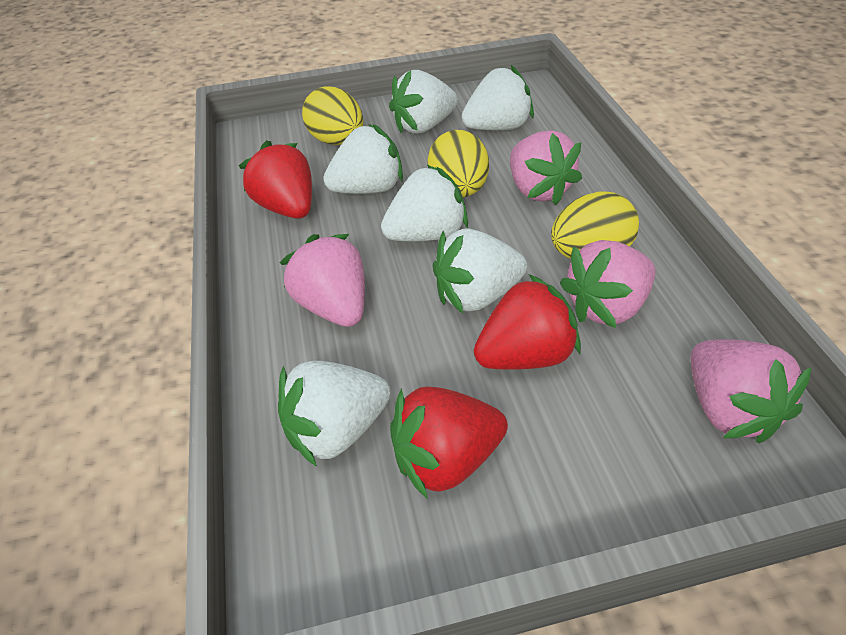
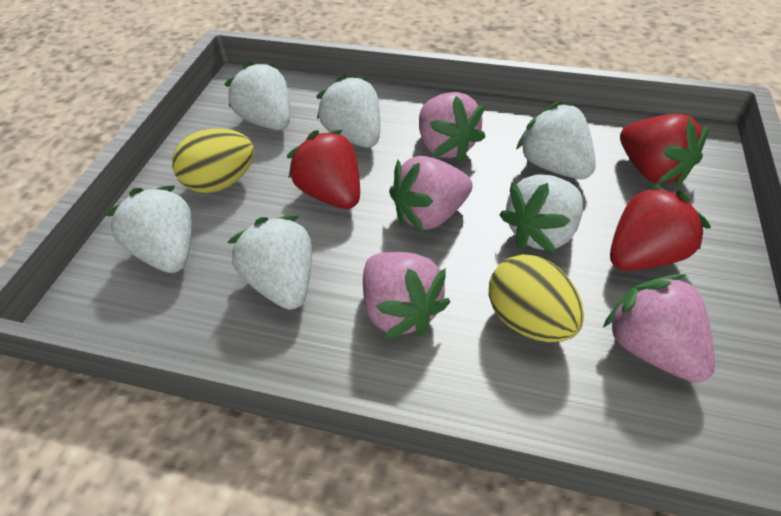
yellow egg: 3 -> 2

